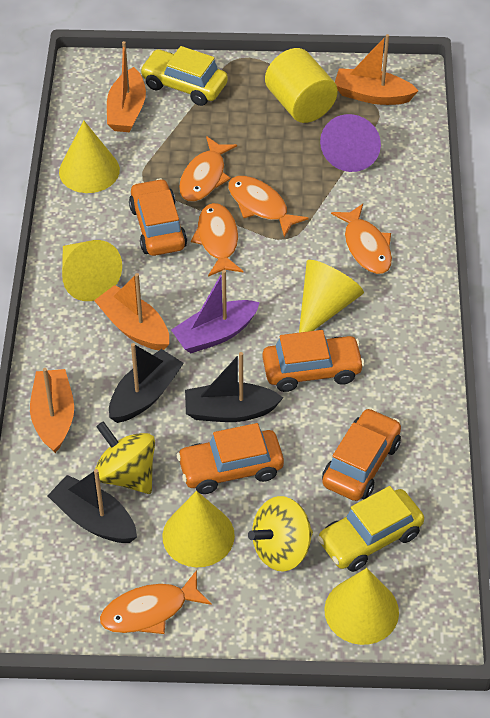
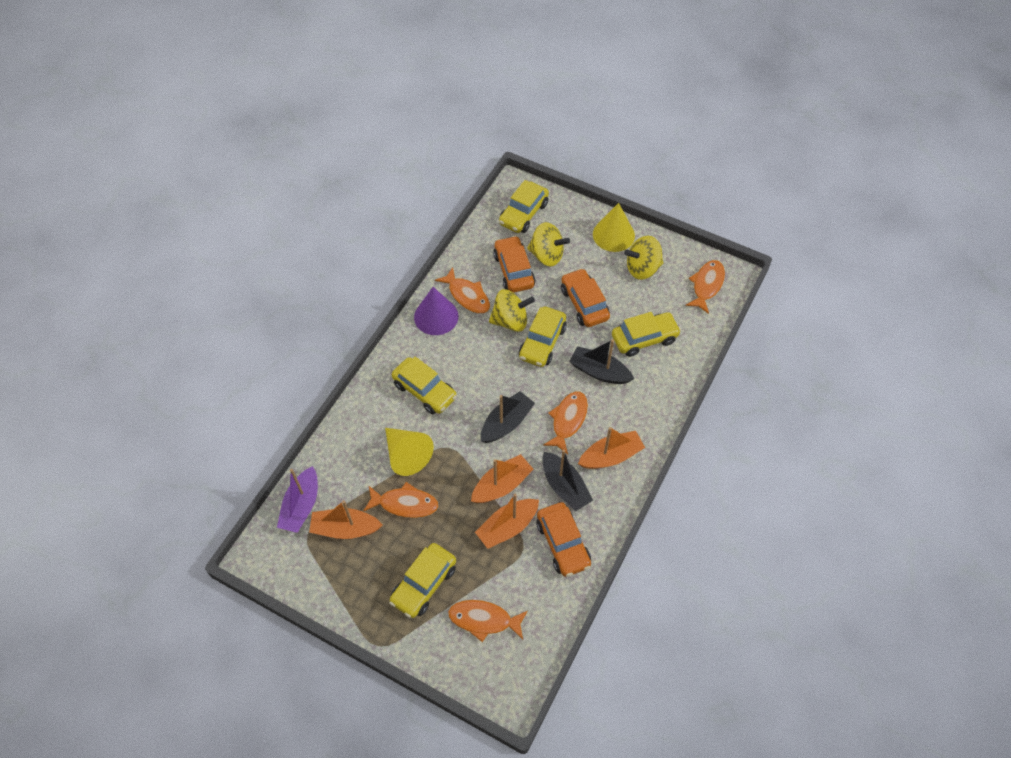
orange car: 4 -> 3
yellow car: 2 -> 5
yellow cone: 5 -> 2
yellow cylinder: 1 -> 0
yellow spinning top: 2 -> 3

